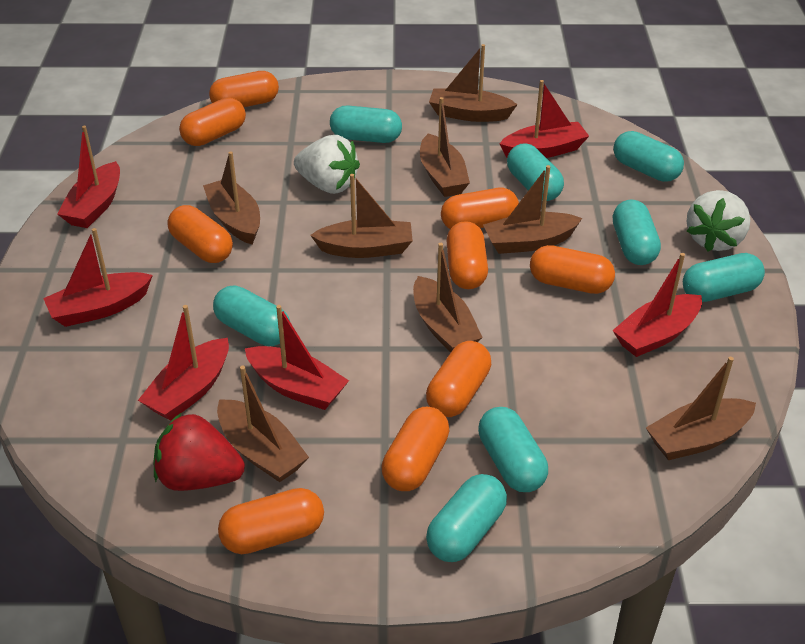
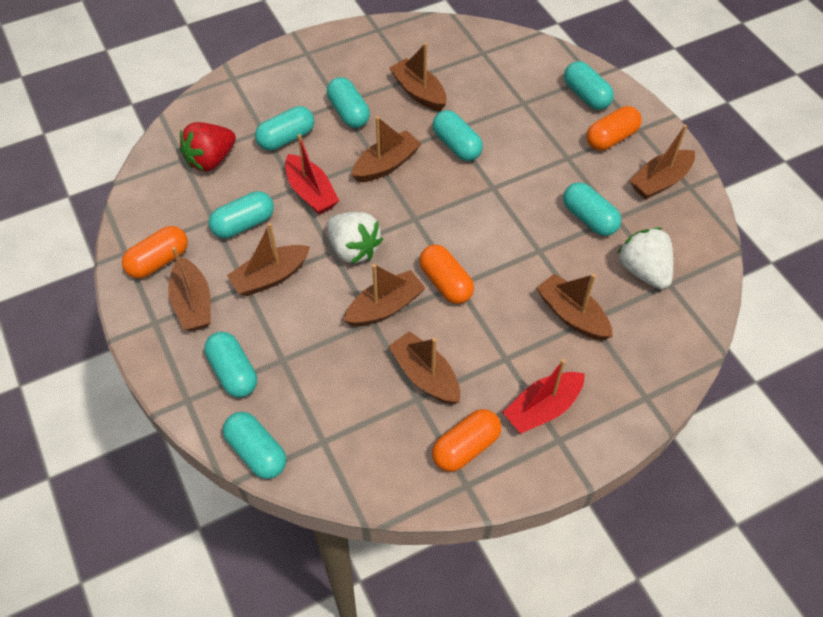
orange capsule: 9 -> 4
red boat: 6 -> 2

